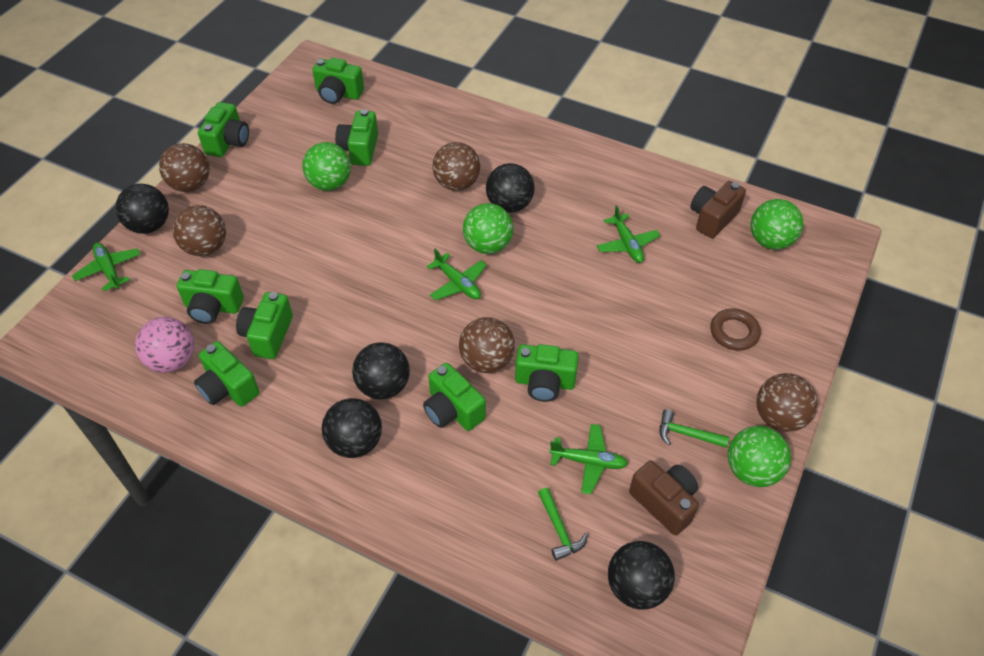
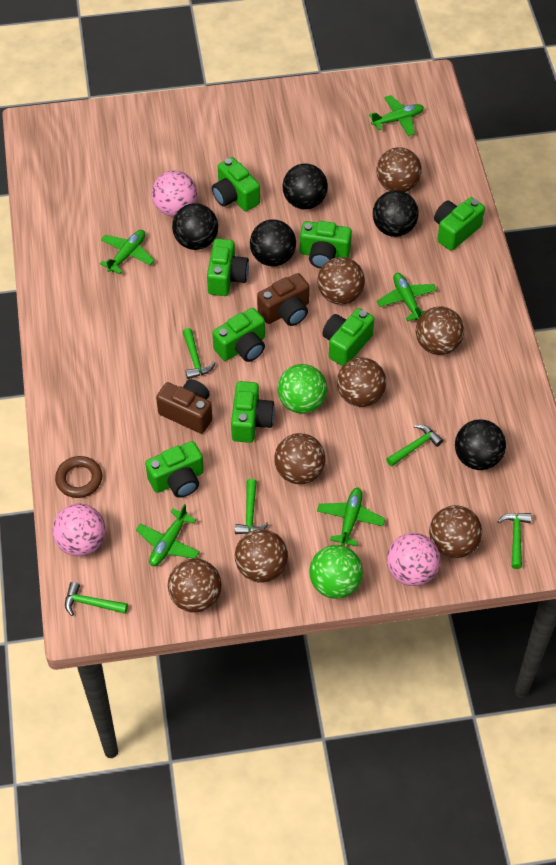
brown ball: 5 -> 8
green ball: 4 -> 2
green hammer: 2 -> 5
green plane: 4 -> 5
pink ball: 1 -> 3

